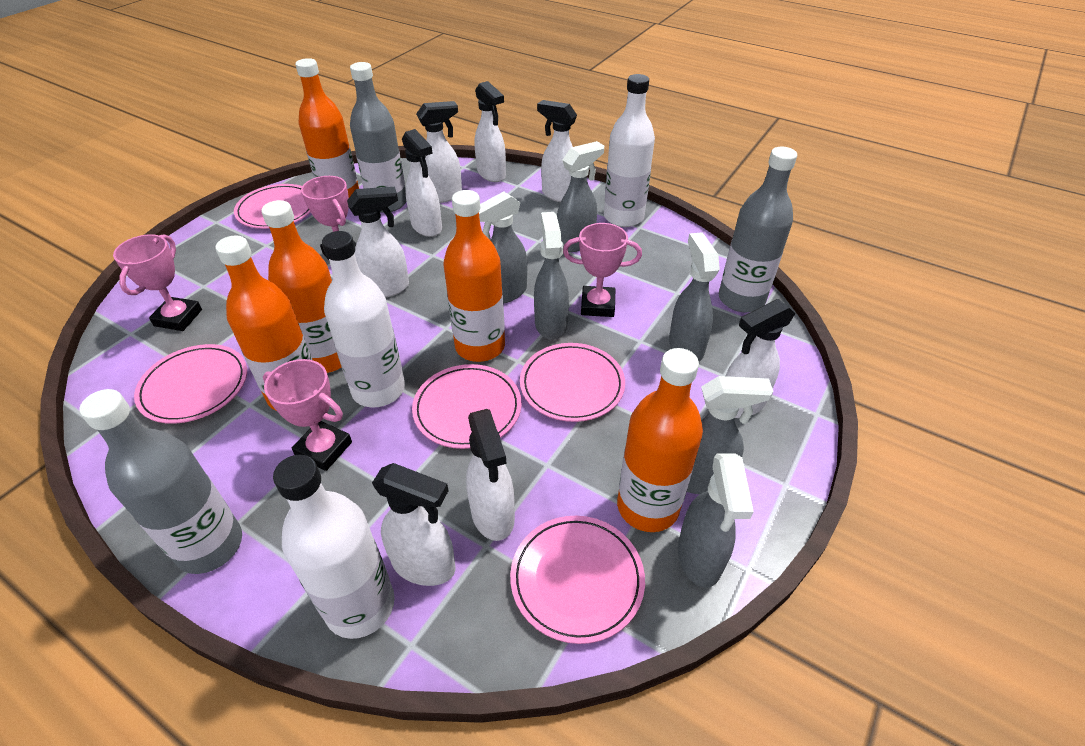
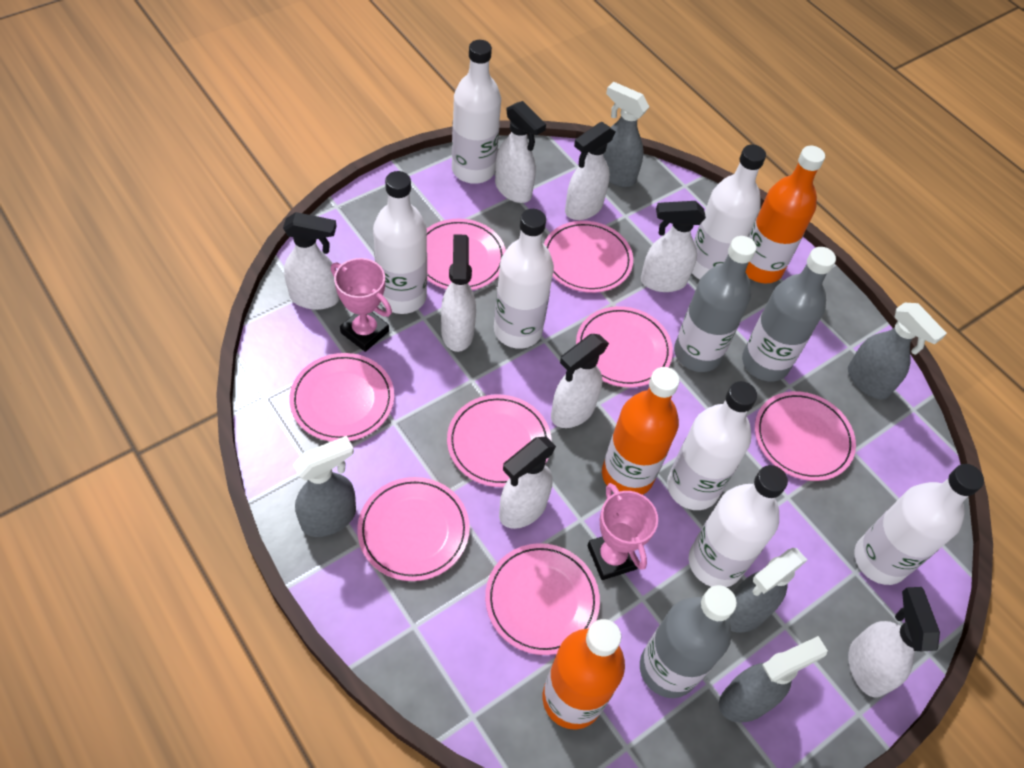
grey spray bottle: 6 -> 5
orange bottle: 5 -> 3
pink plate: 5 -> 8
pink trophy: 4 -> 2
white bottle: 3 -> 7

